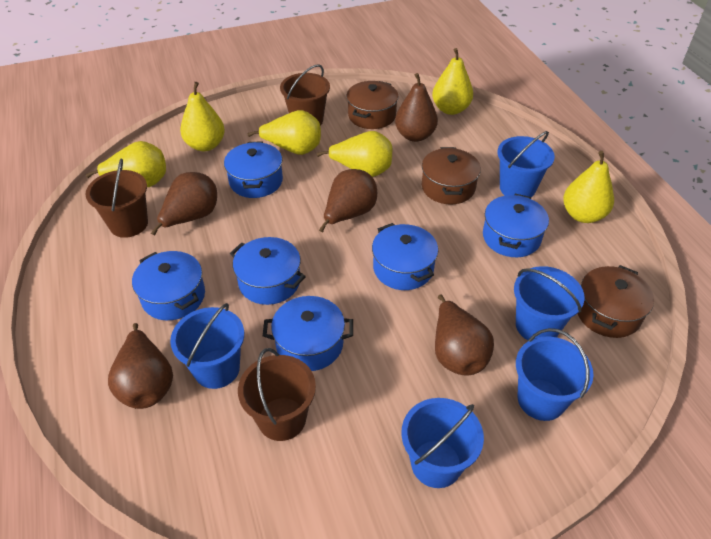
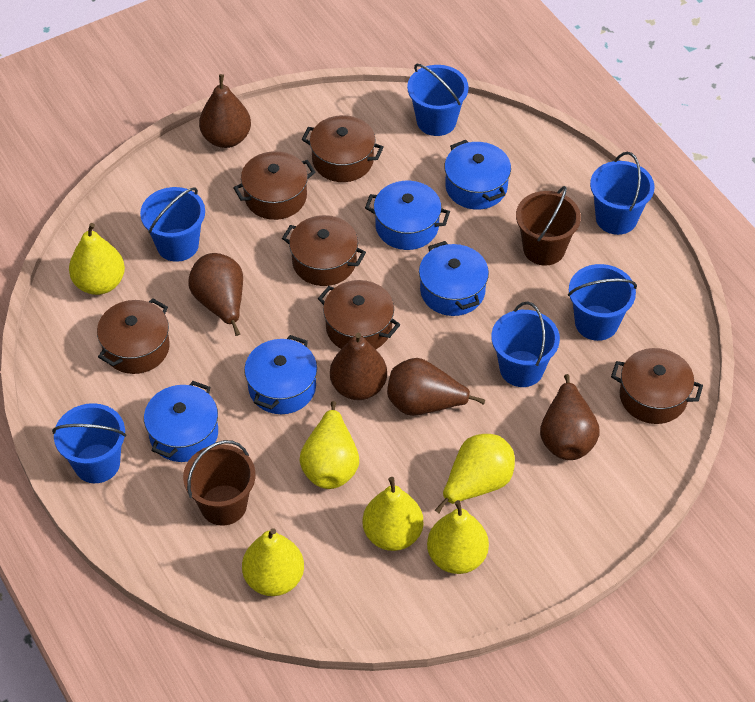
blue bucket: 5 -> 6
blue pot: 6 -> 5
brown bucket: 3 -> 2
brown pot: 3 -> 6

